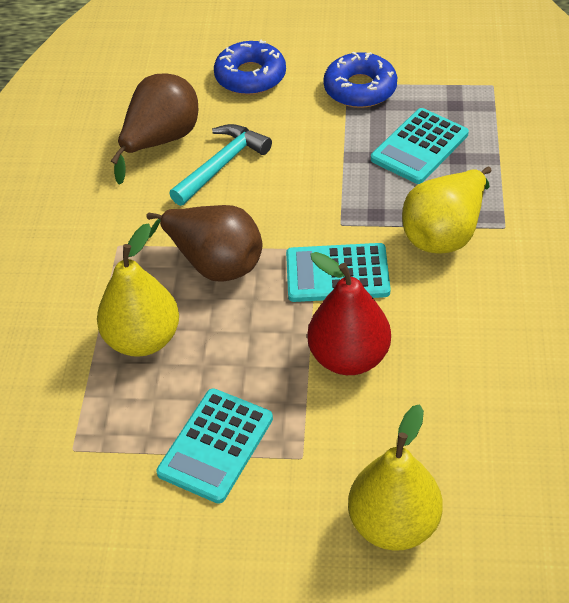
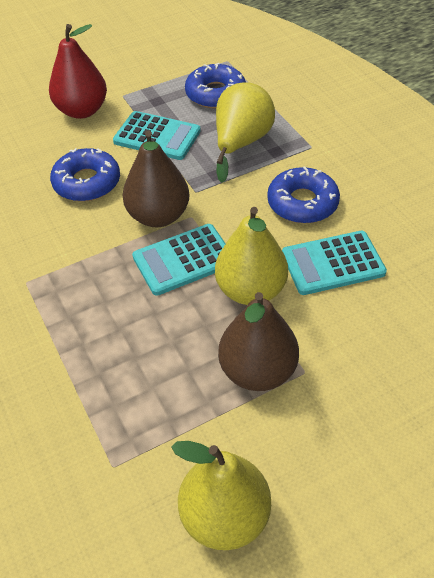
blue donut: 2 -> 3
turquoise hammer: 1 -> 0

